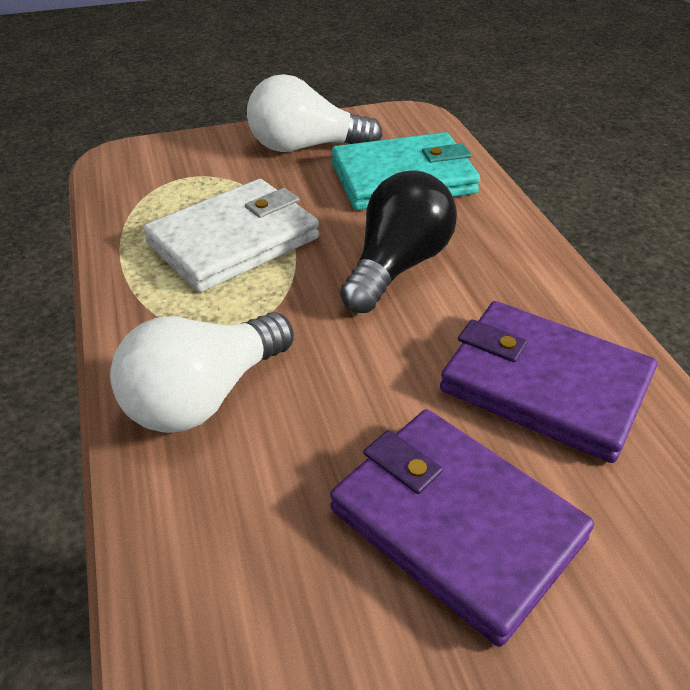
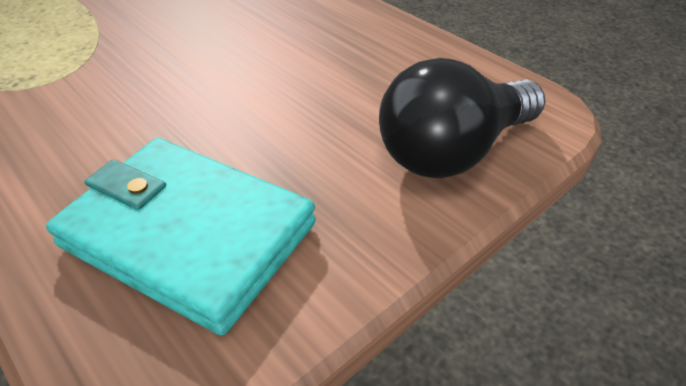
purple wallet: 2 -> 0
white light bulb: 2 -> 0
white wallet: 1 -> 0

